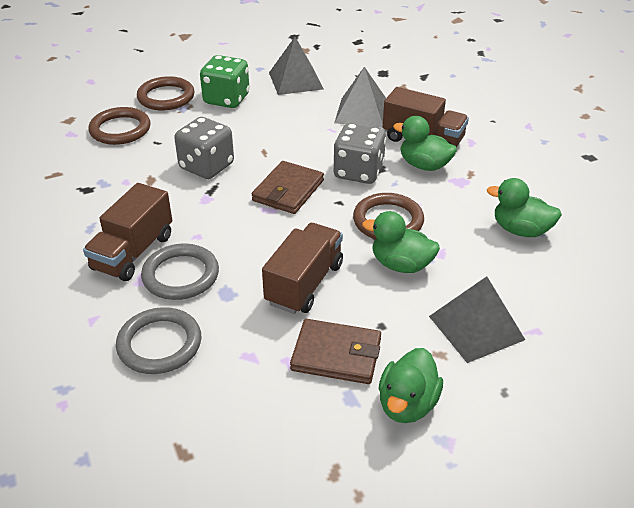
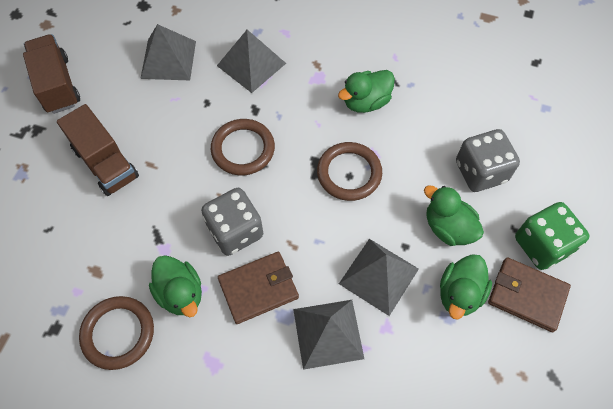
brown truck: 3 -> 2
grey pyramid: 3 -> 4
grey ring: 2 -> 0

